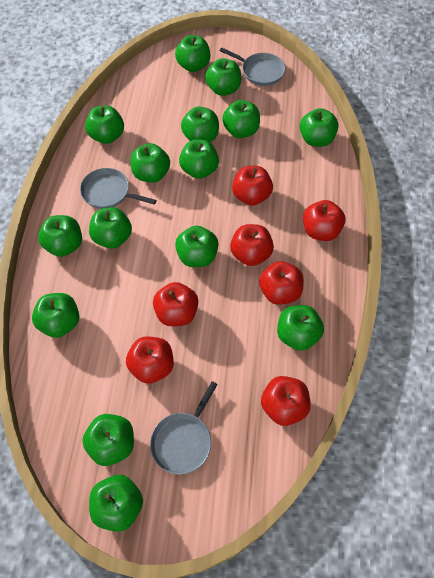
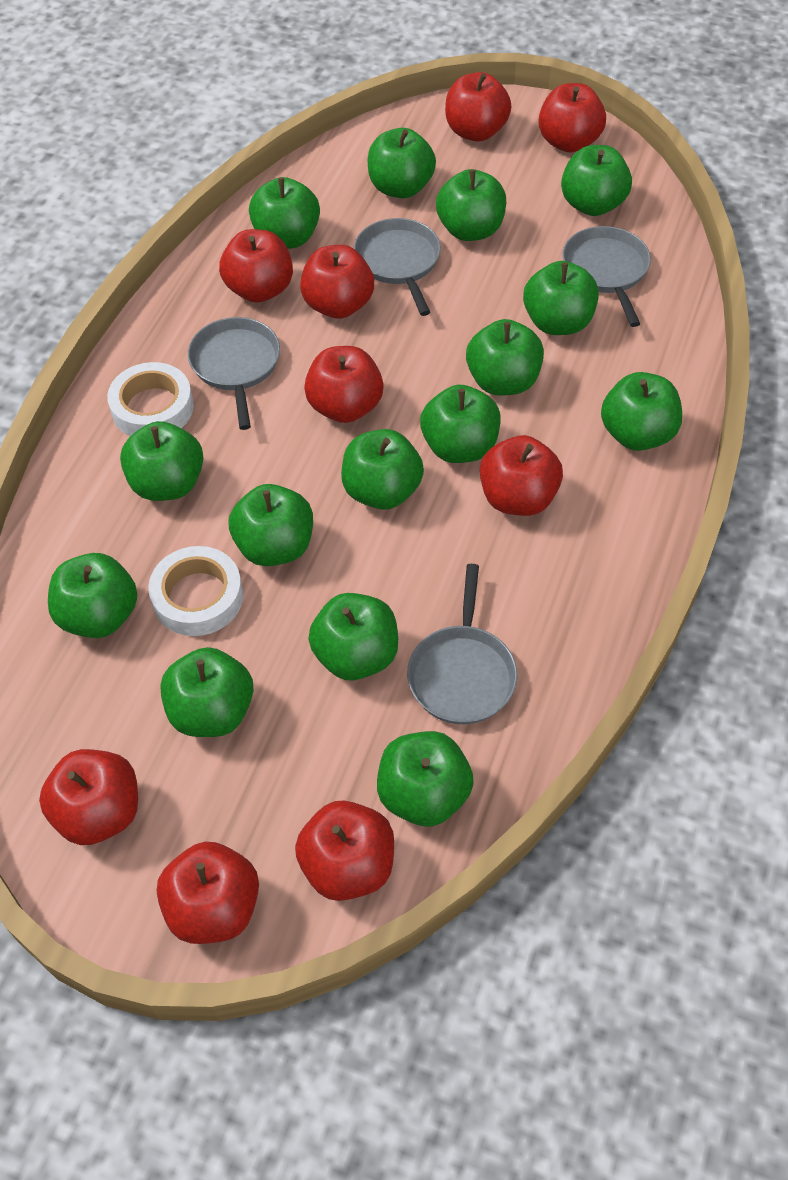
grey pan: 3 -> 4
red apple: 7 -> 9
white tape: 0 -> 2

